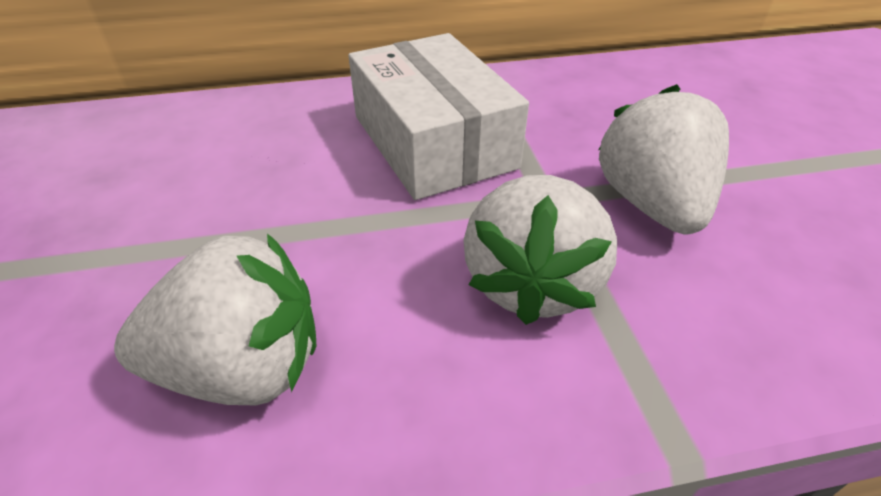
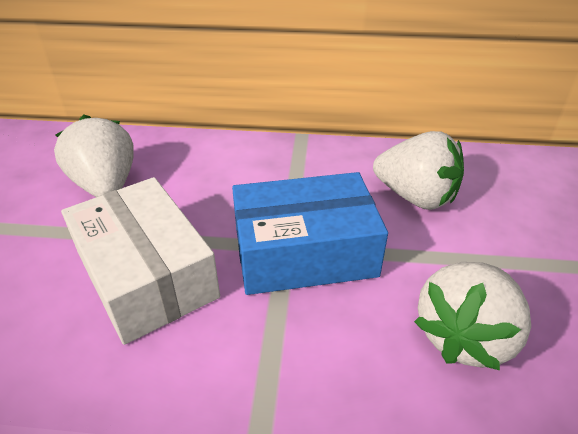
blue box: 0 -> 1

